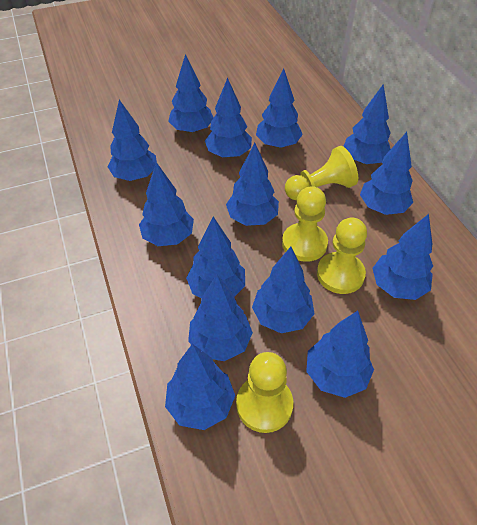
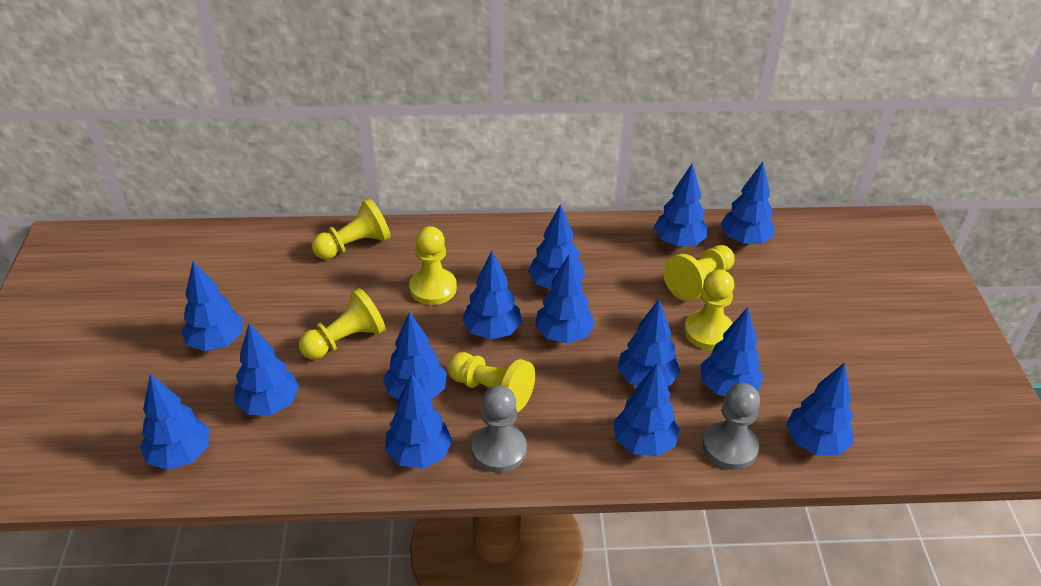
grey pawn: 0 -> 2
yellow pawn: 4 -> 6

